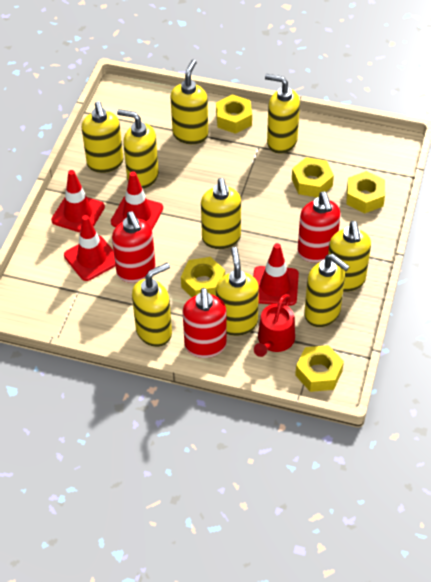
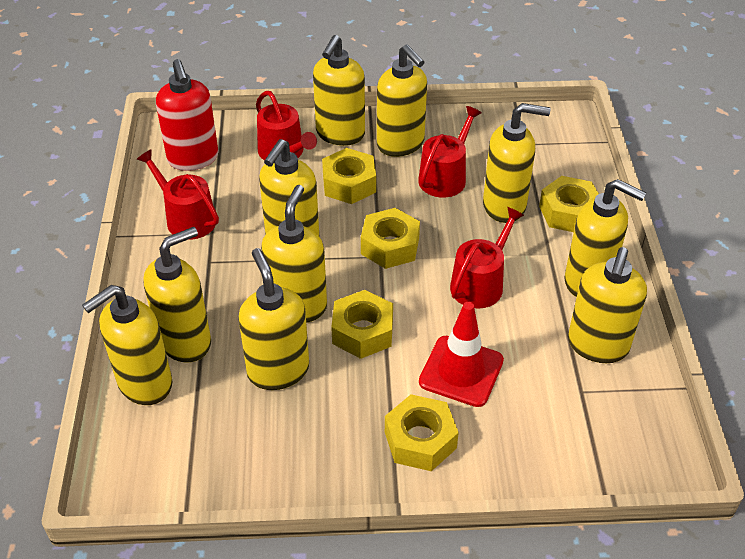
red soap dispenser: 3 -> 1
red traffic cone: 4 -> 1
red watering can: 1 -> 4
yellow soap dispenser: 9 -> 10

